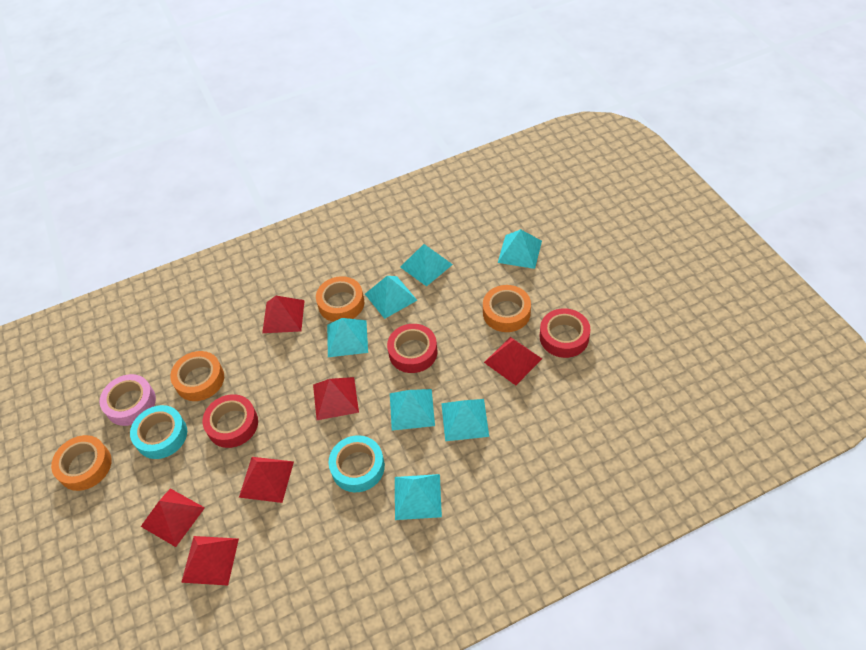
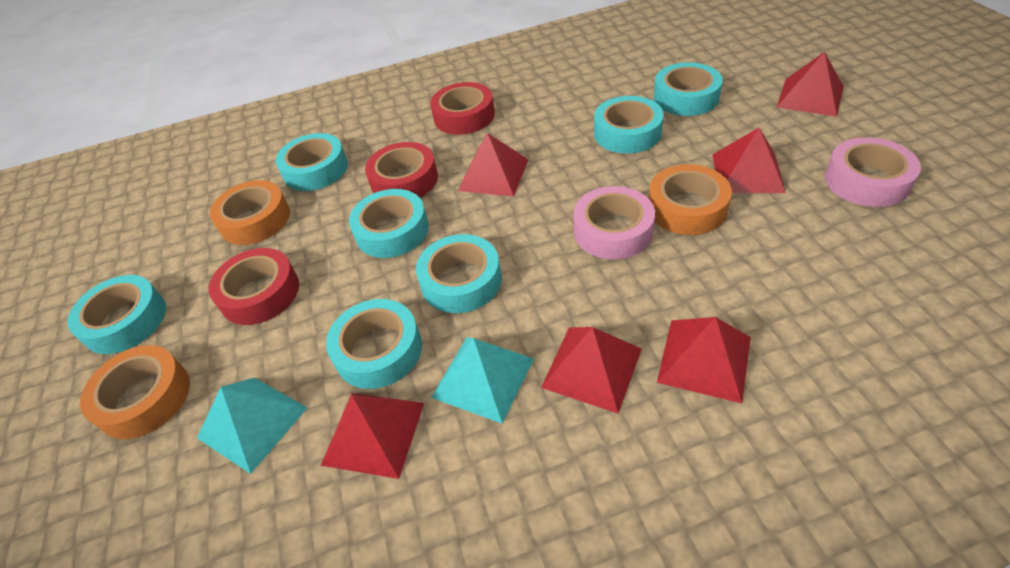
orange tape: 4 -> 3
pink tape: 1 -> 2
turquoise pyramid: 7 -> 2
turquoise tape: 2 -> 7

